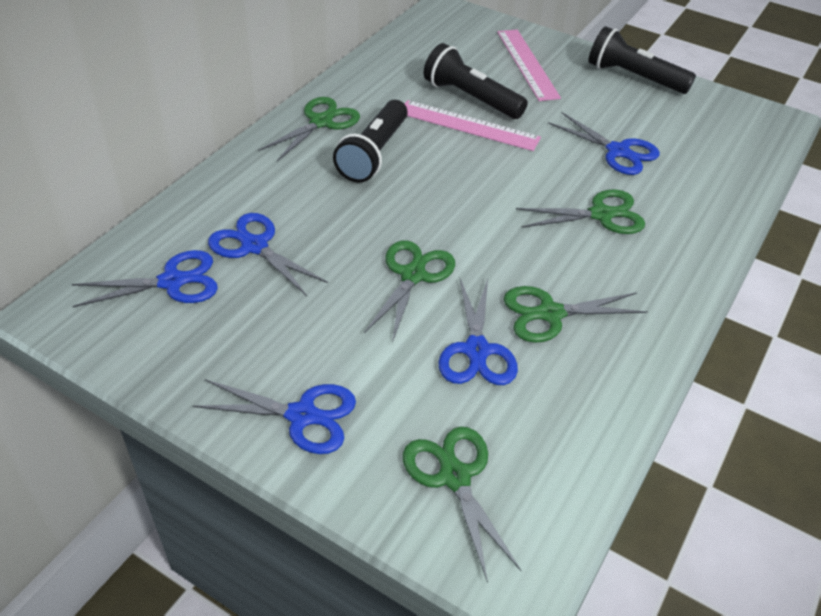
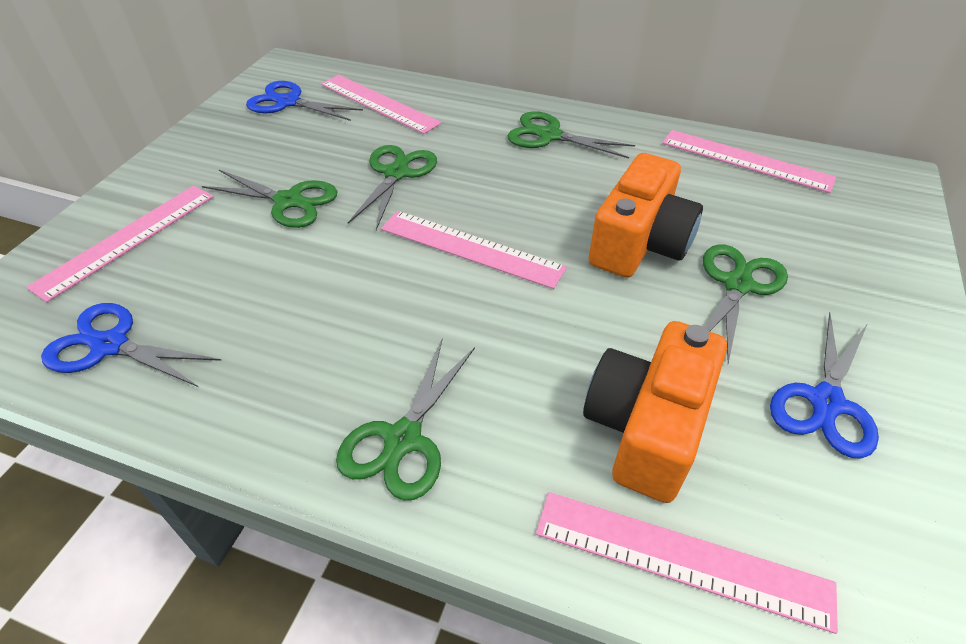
black flashlight: 3 -> 0
blue scissors: 5 -> 3
orange camera: 0 -> 2
pink ruler: 2 -> 5

